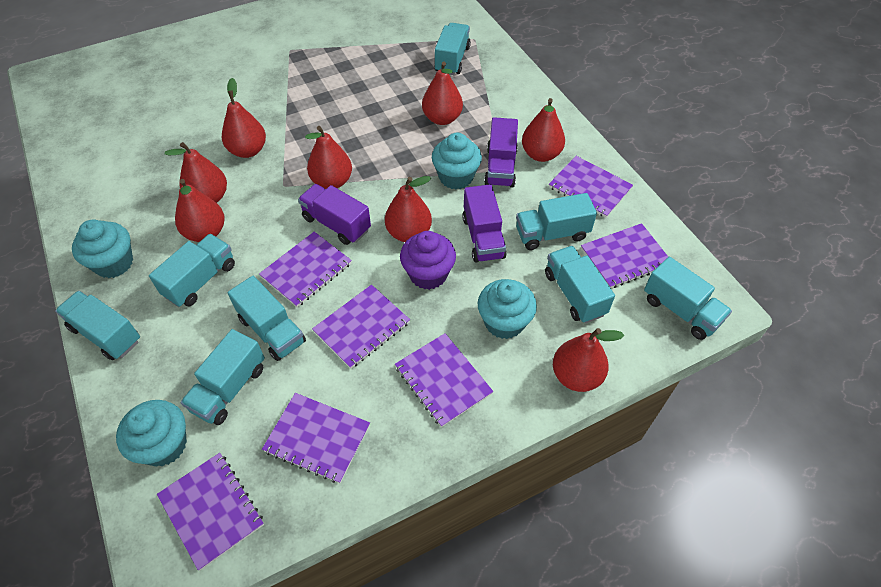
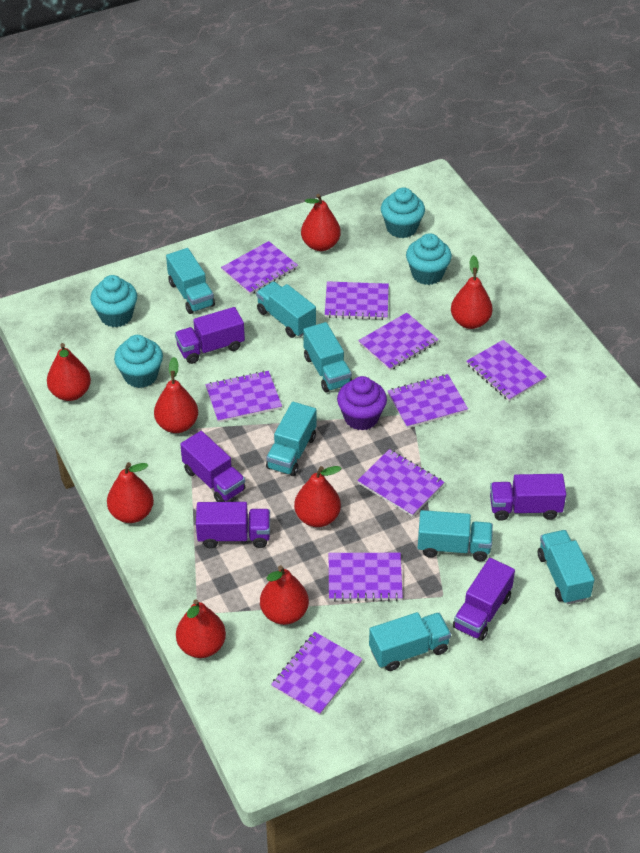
purple notebook: 7 -> 9
purple truck: 3 -> 5
turquoise truck: 8 -> 7

